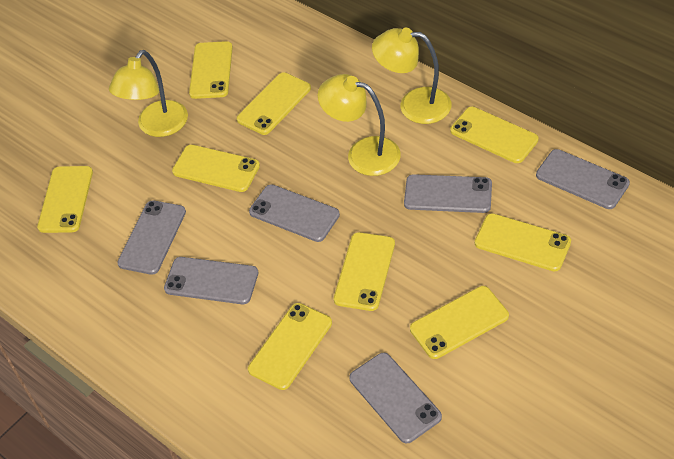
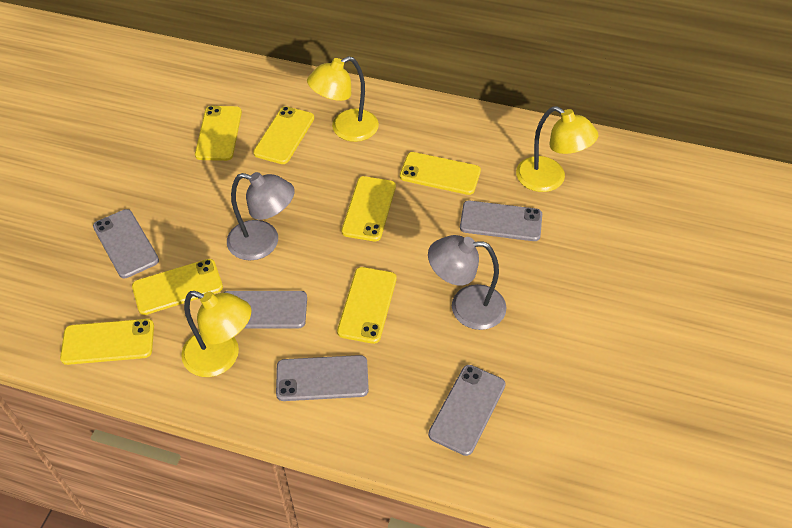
grey lamp: 0 -> 2
grey phone: 6 -> 5
yellow phone: 9 -> 7

